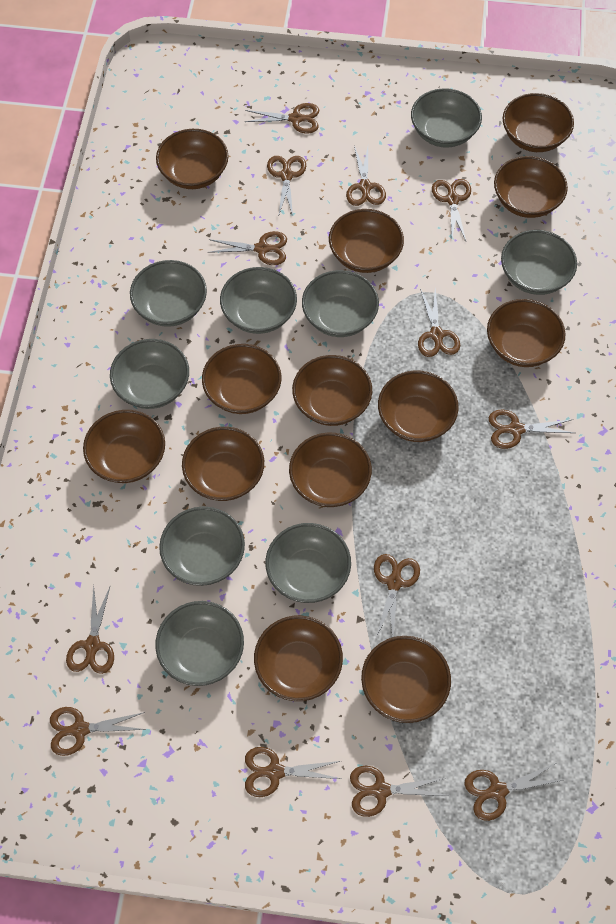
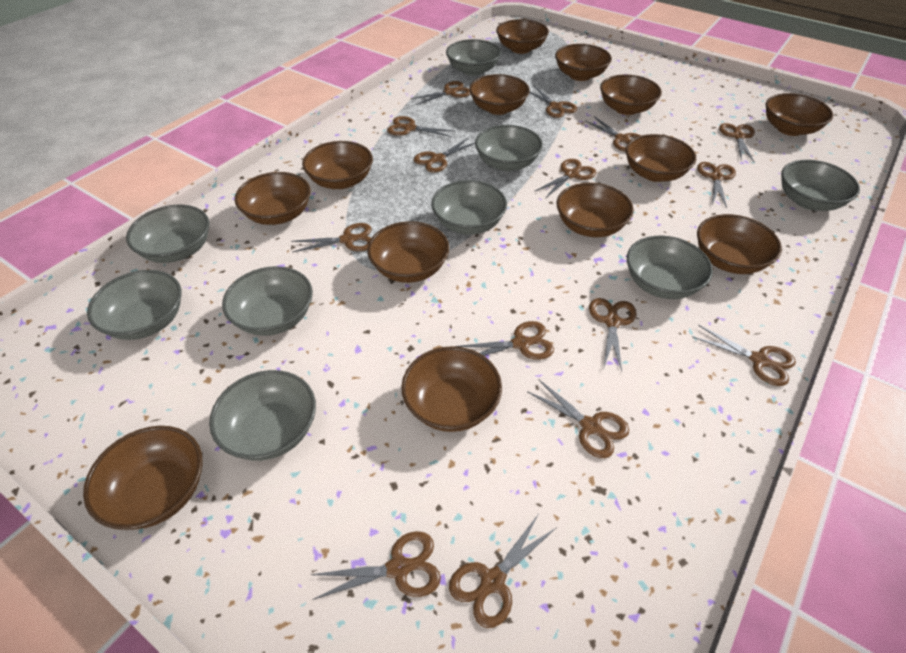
brown scissors: 13 -> 15

